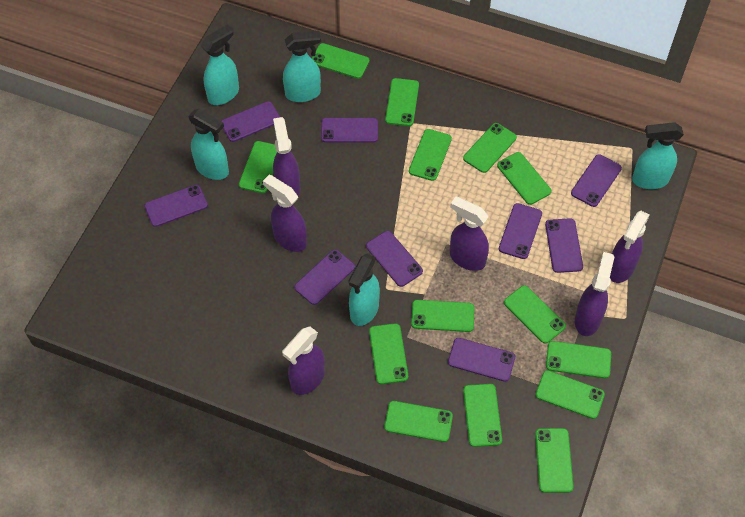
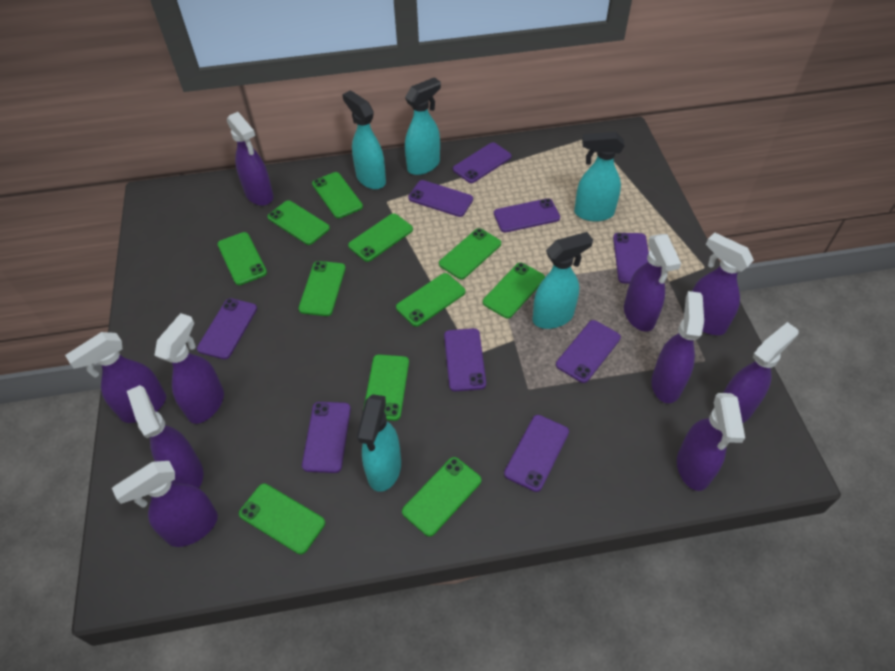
green phone: 14 -> 11
purple spray bottle: 6 -> 10

